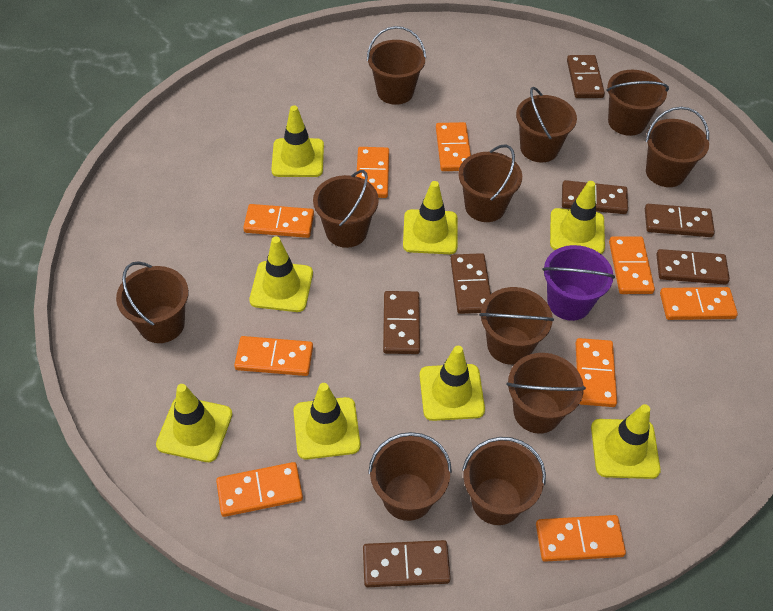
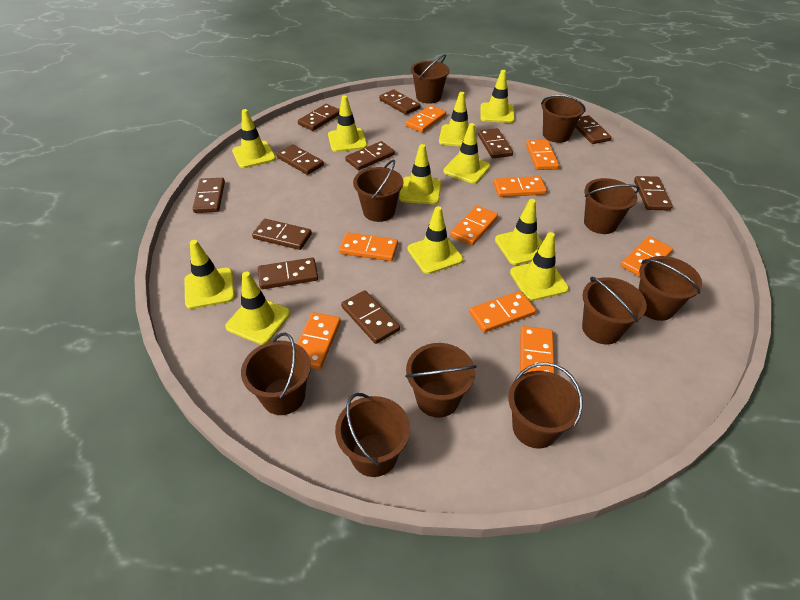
brown bucket: 11 -> 10
brown domino: 7 -> 11
purple bucket: 1 -> 0
yellow traffic cone: 8 -> 11

